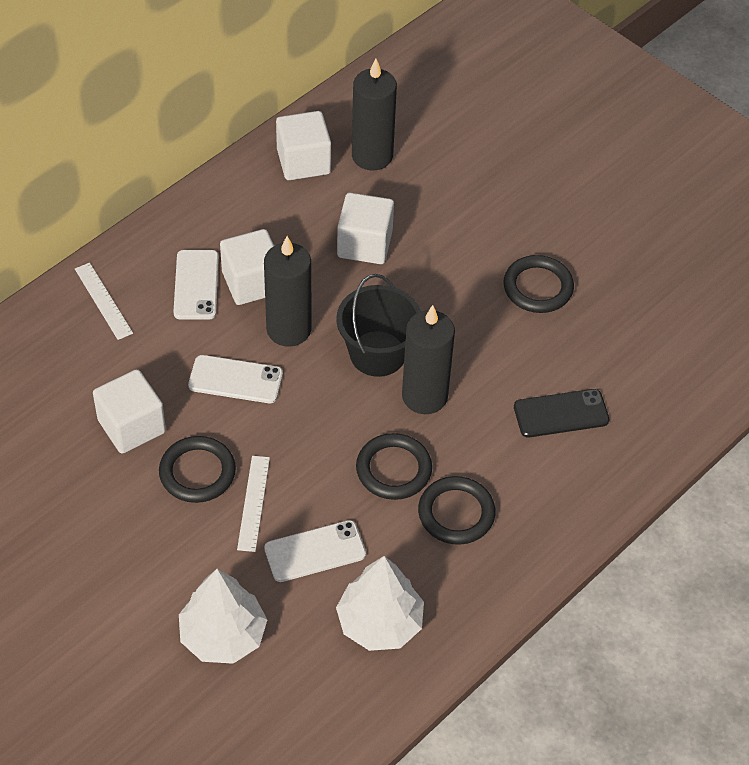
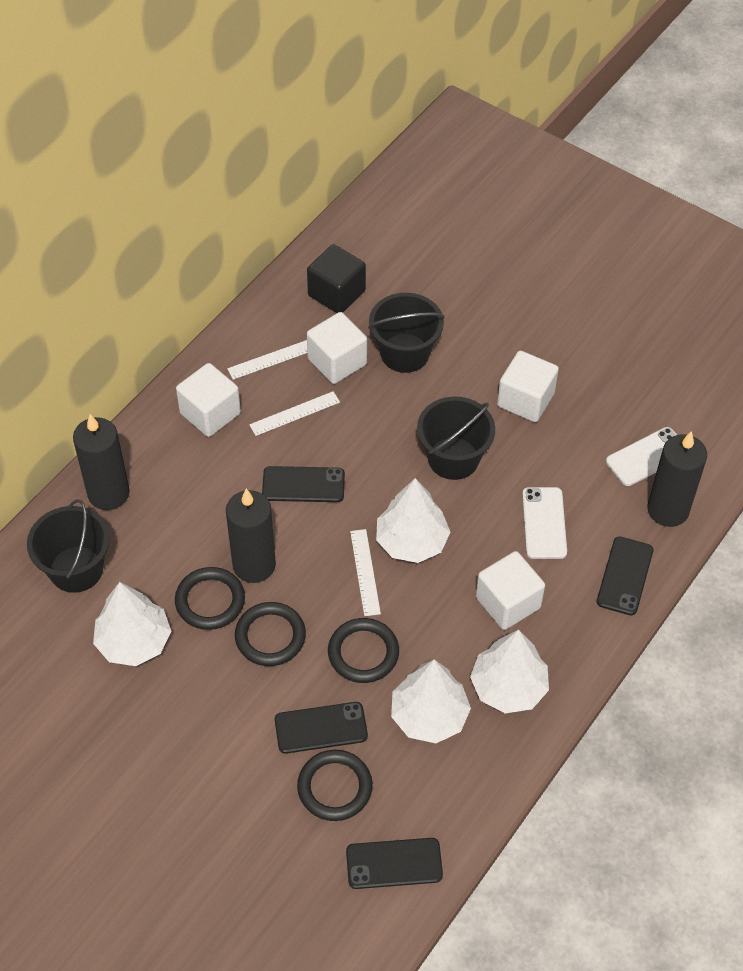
black bucket: 1 -> 3
black cube: 0 -> 1
black phone: 1 -> 4
white phone: 3 -> 2
white ruler: 2 -> 3
white tree: 2 -> 4

